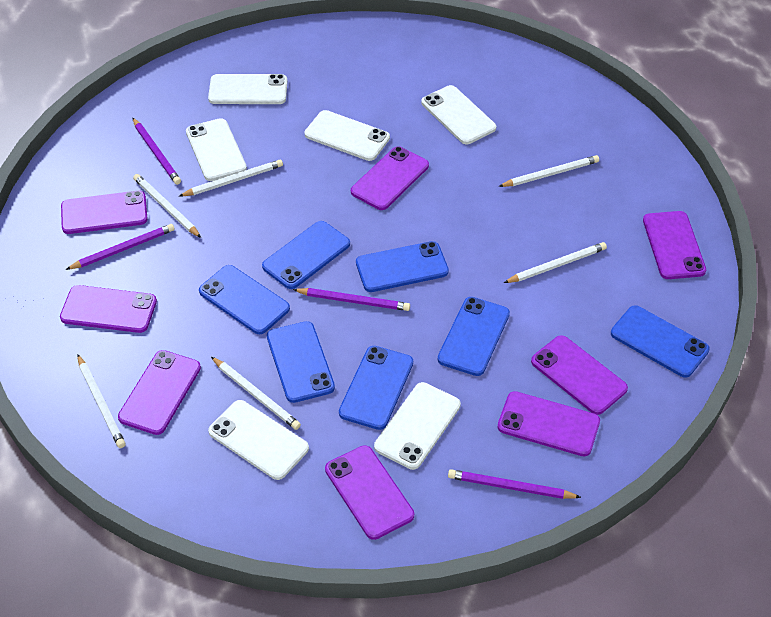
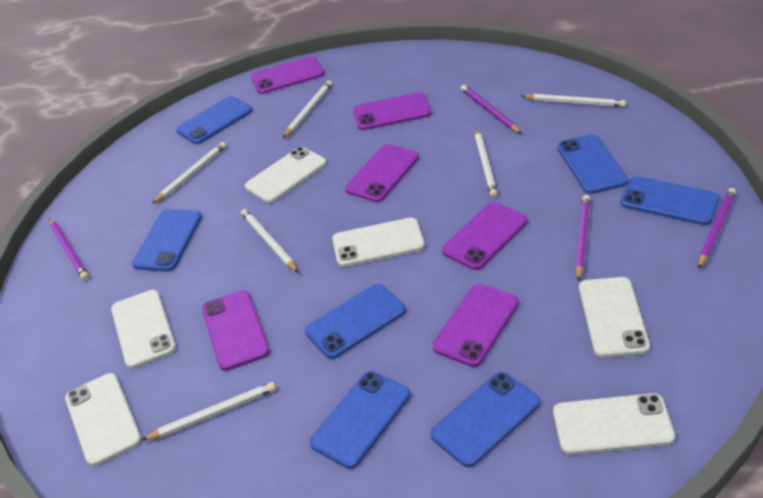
purple phone: 8 -> 6

